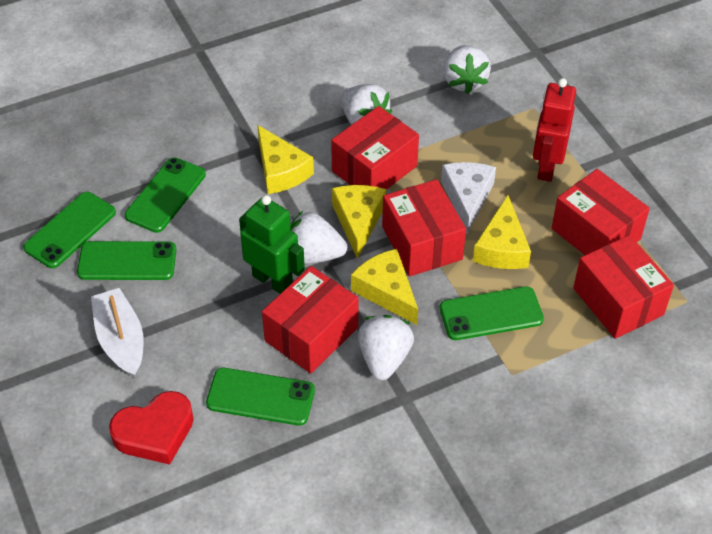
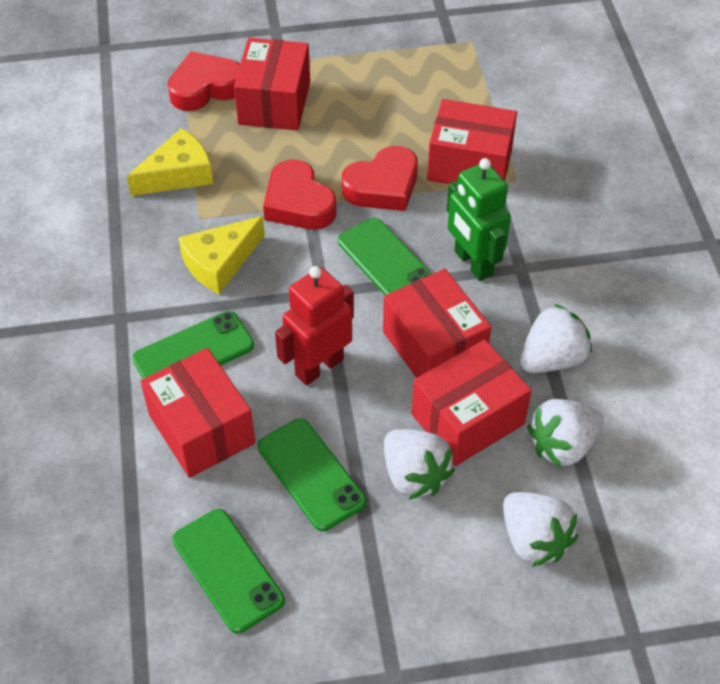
green phone: 5 -> 4
red heart: 1 -> 3
white boat: 1 -> 0
white cheese: 1 -> 0
yellow cheese: 4 -> 2

